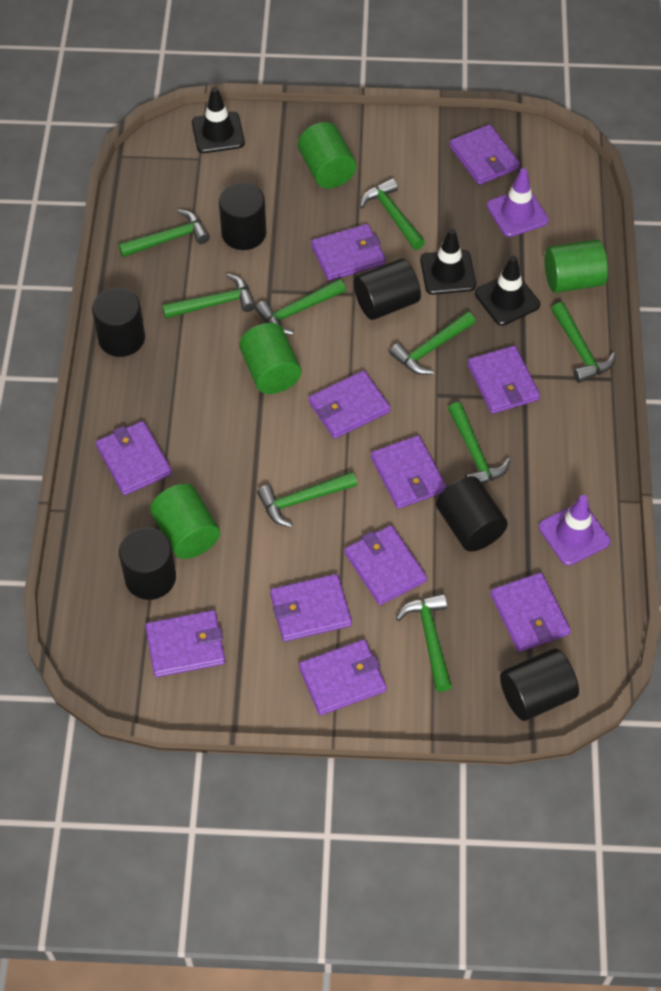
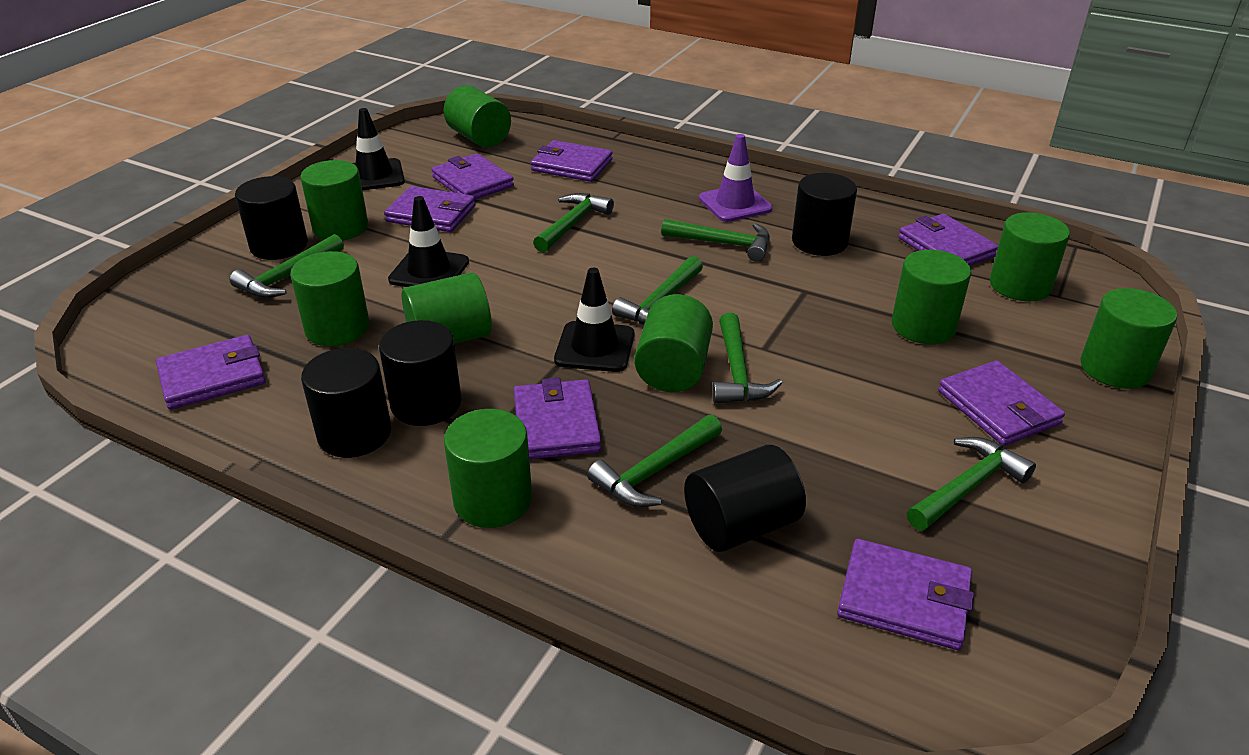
black cylinder: 6 -> 5
green cylinder: 4 -> 9
green hammer: 9 -> 7
purple traffic cone: 2 -> 1
purple wallet: 11 -> 8

